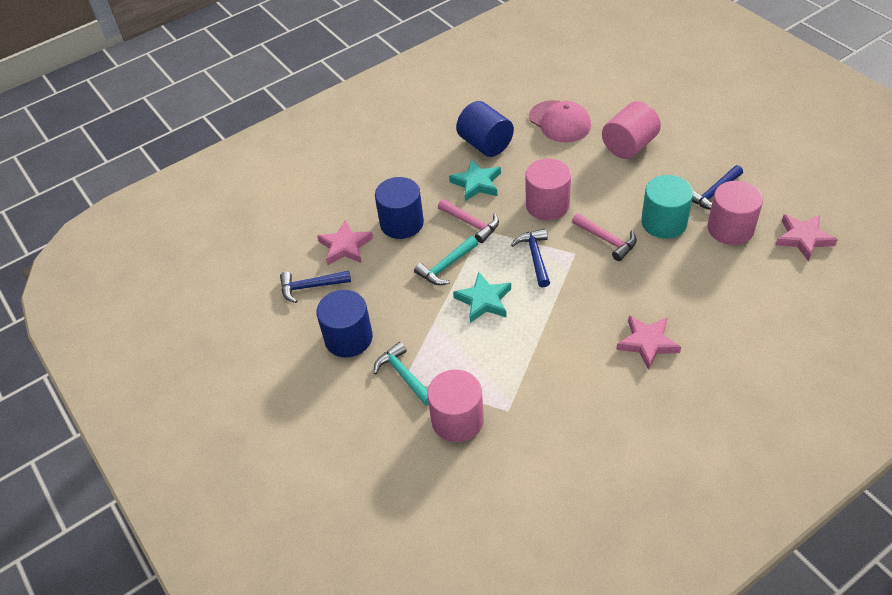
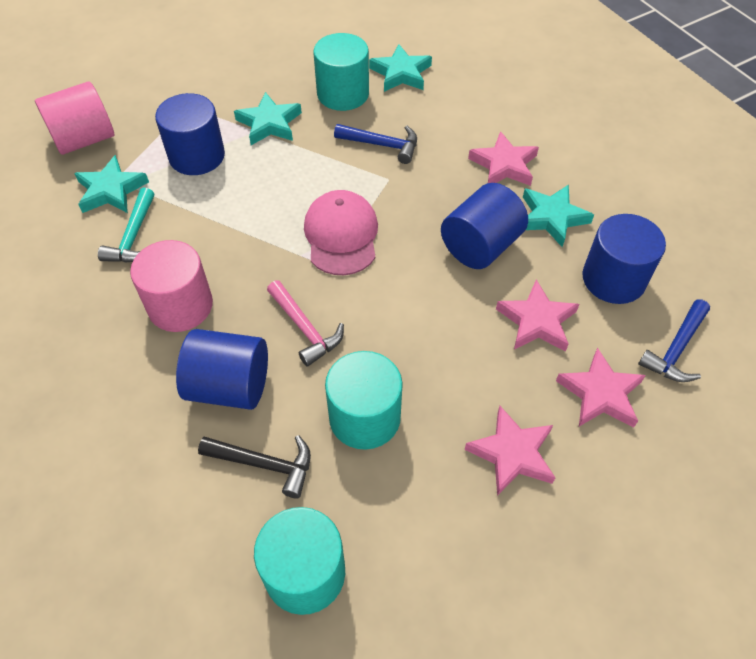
black hammer: 0 -> 1
blue cylinder: 3 -> 4
blue hammer: 3 -> 2
pink cylinder: 4 -> 2
pink hammer: 2 -> 1
pink star: 3 -> 4
turquoise cylinder: 1 -> 3
turquoise hammer: 2 -> 1
turquoise star: 2 -> 4

